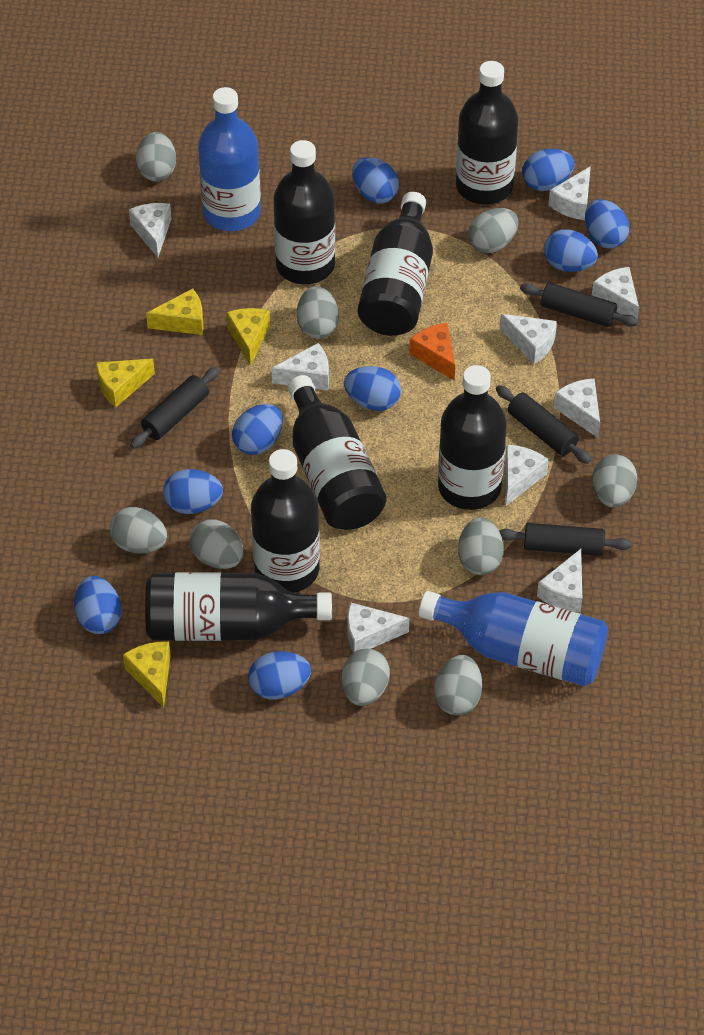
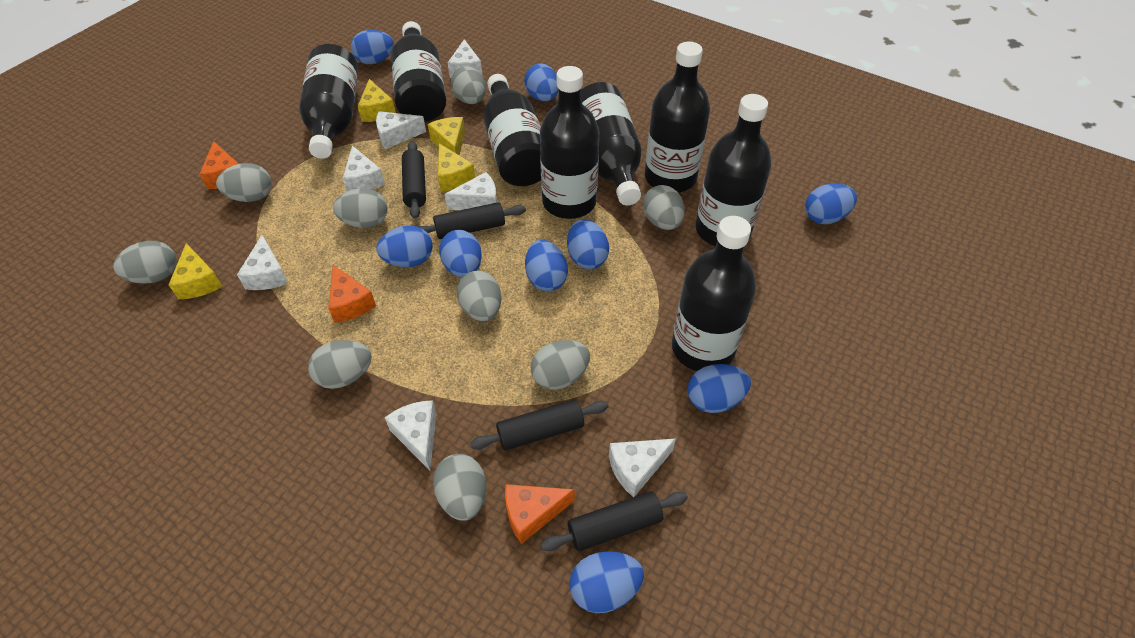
black bottle: 7 -> 8
blue bottle: 2 -> 0
orange cheese: 1 -> 3
white cheese: 9 -> 7

